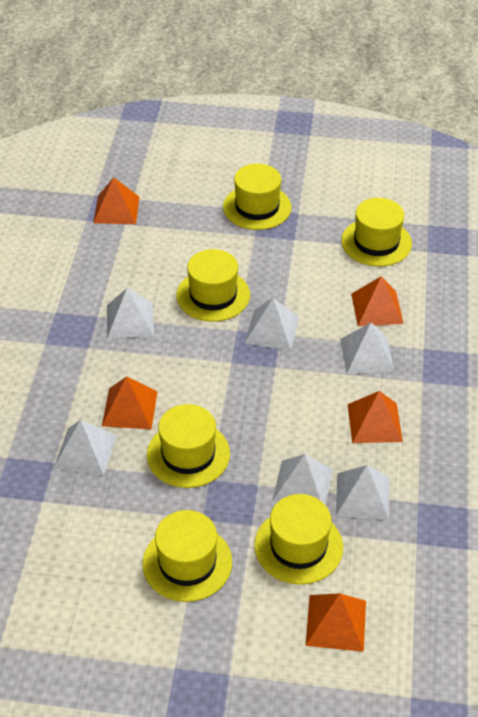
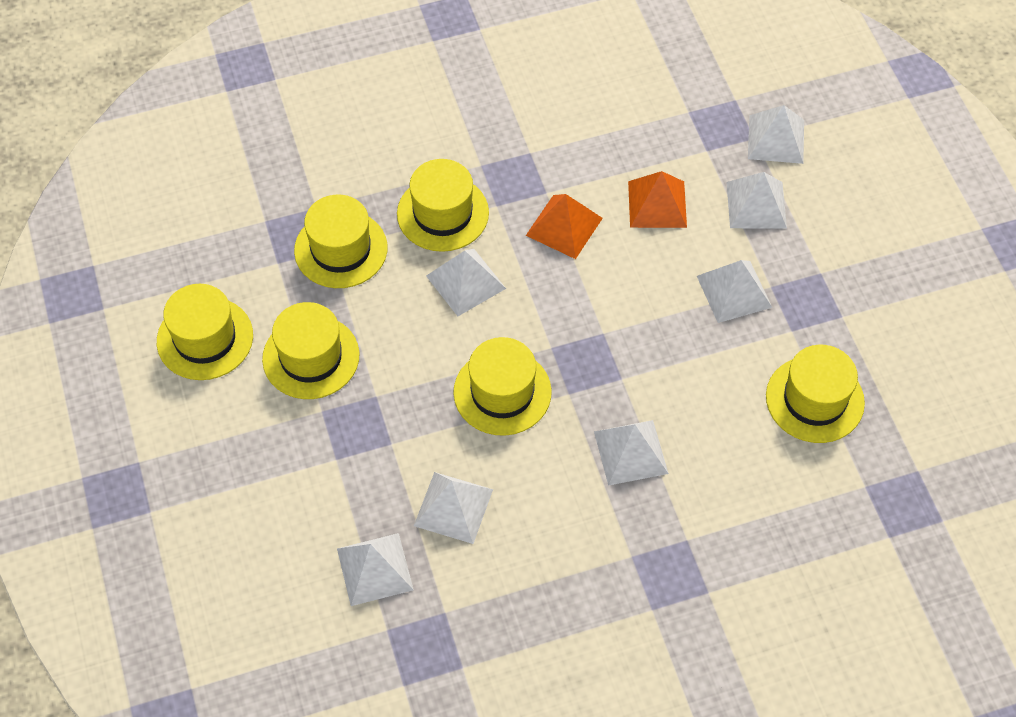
orange pyramid: 5 -> 2
white pyramid: 6 -> 7

